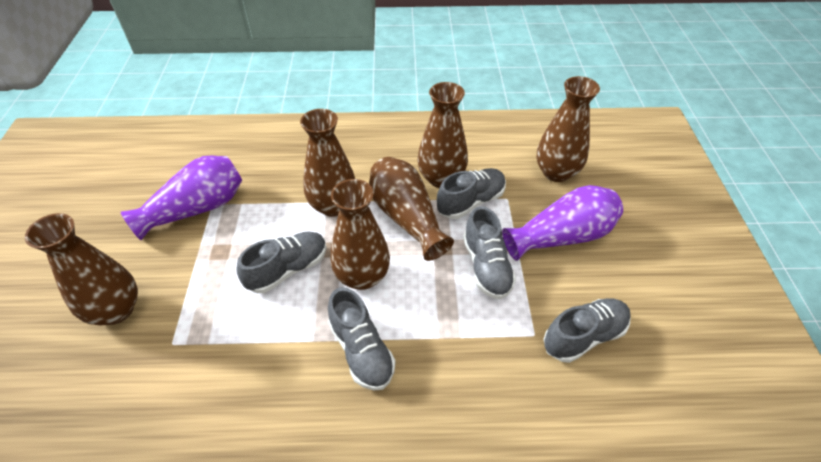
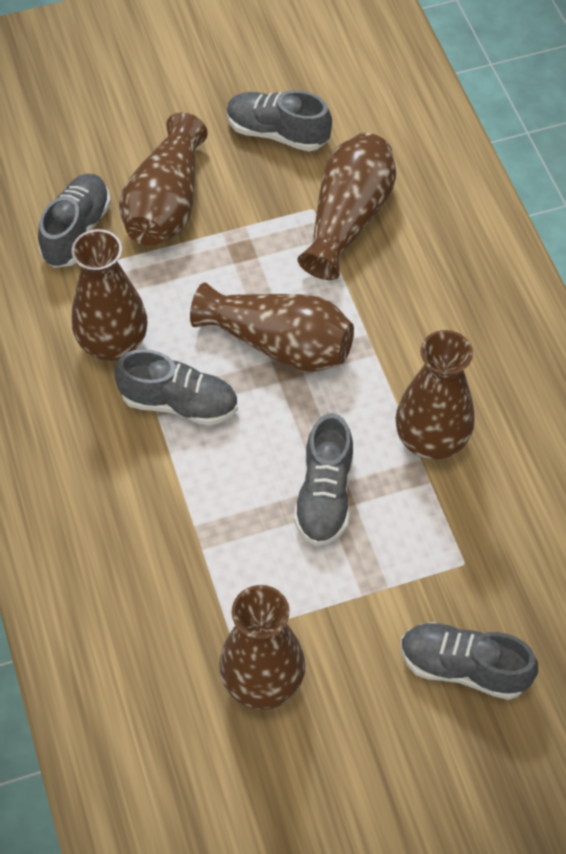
purple vase: 2 -> 0

